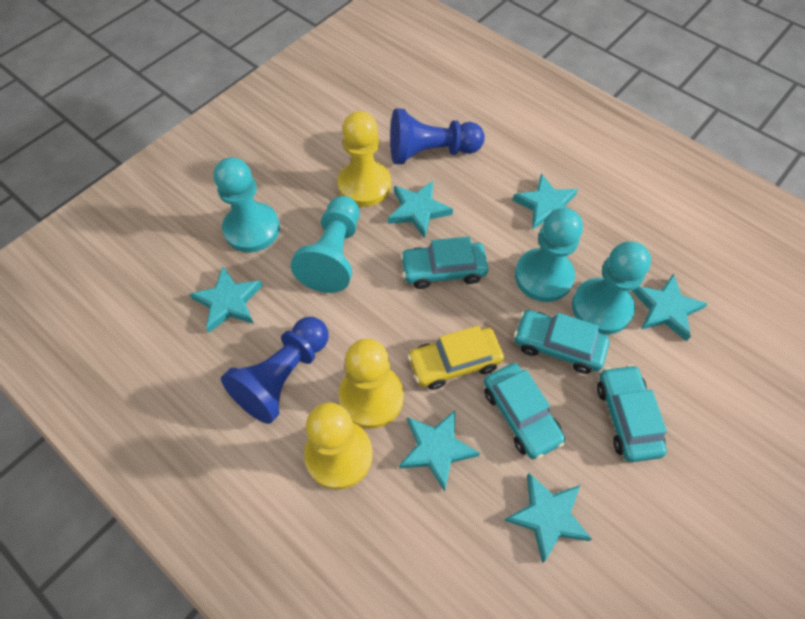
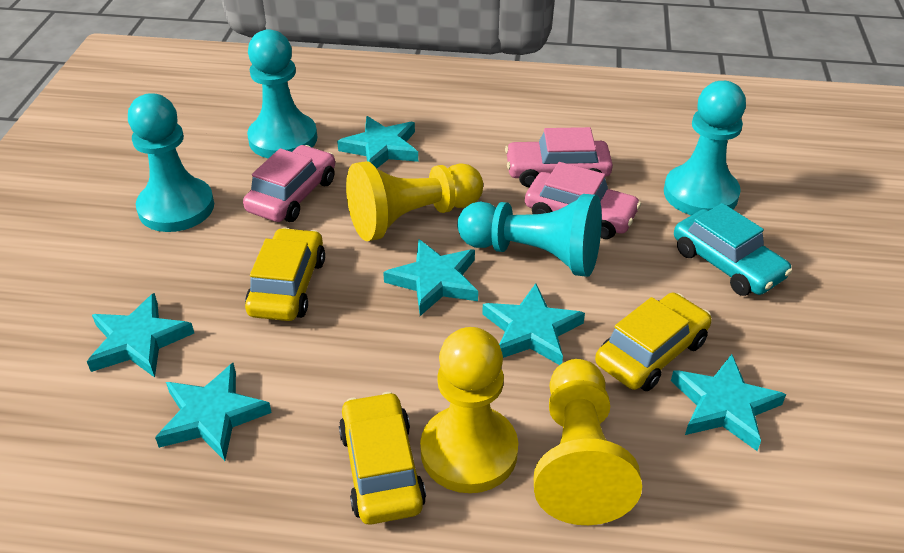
blue pawn: 2 -> 0
pink car: 0 -> 3
turquoise car: 4 -> 1
yellow car: 1 -> 3

